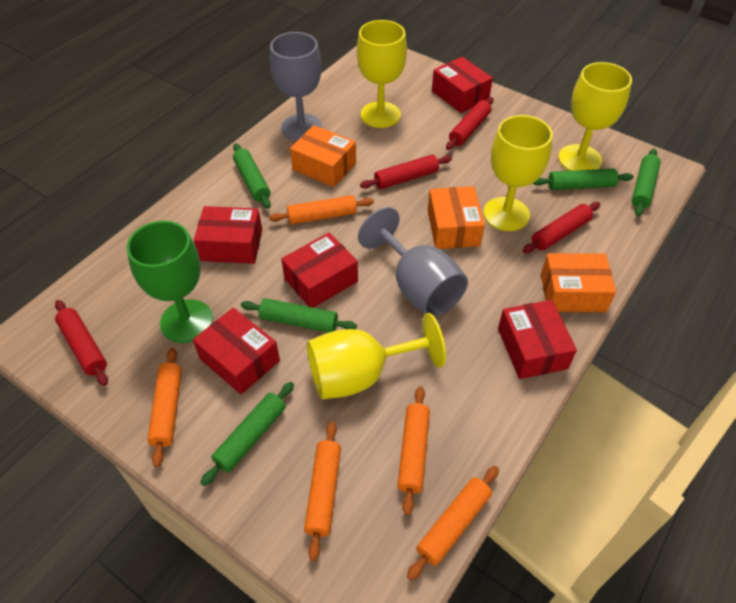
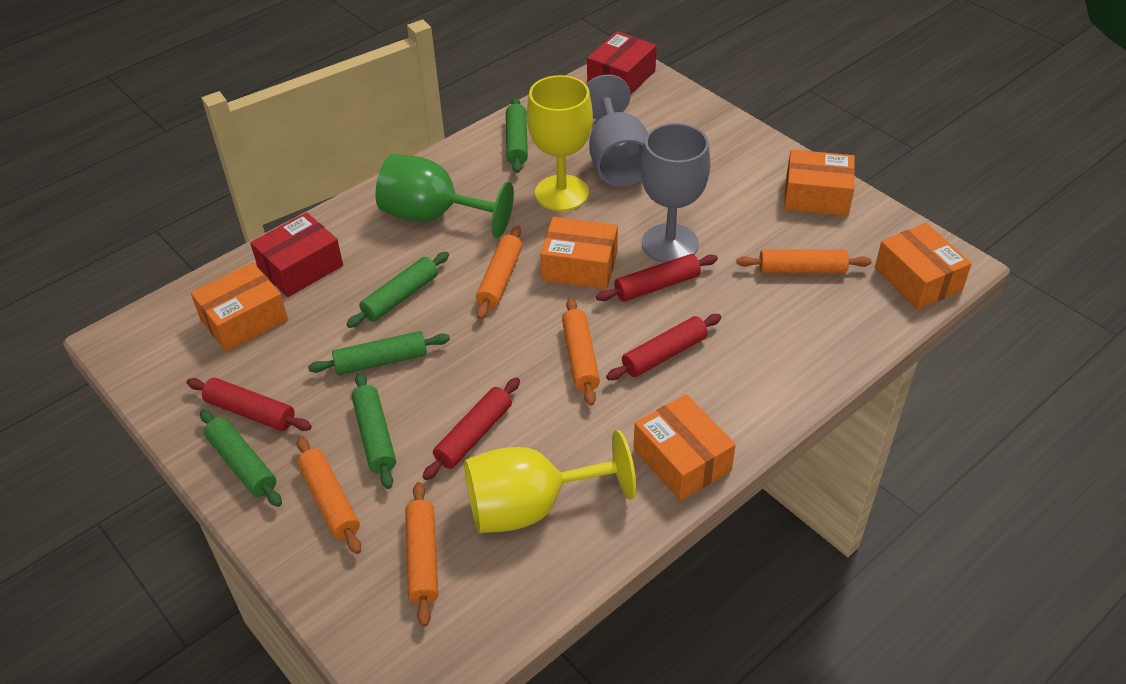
orange box: 3 -> 5
red box: 5 -> 2
yellow goblet: 4 -> 2

